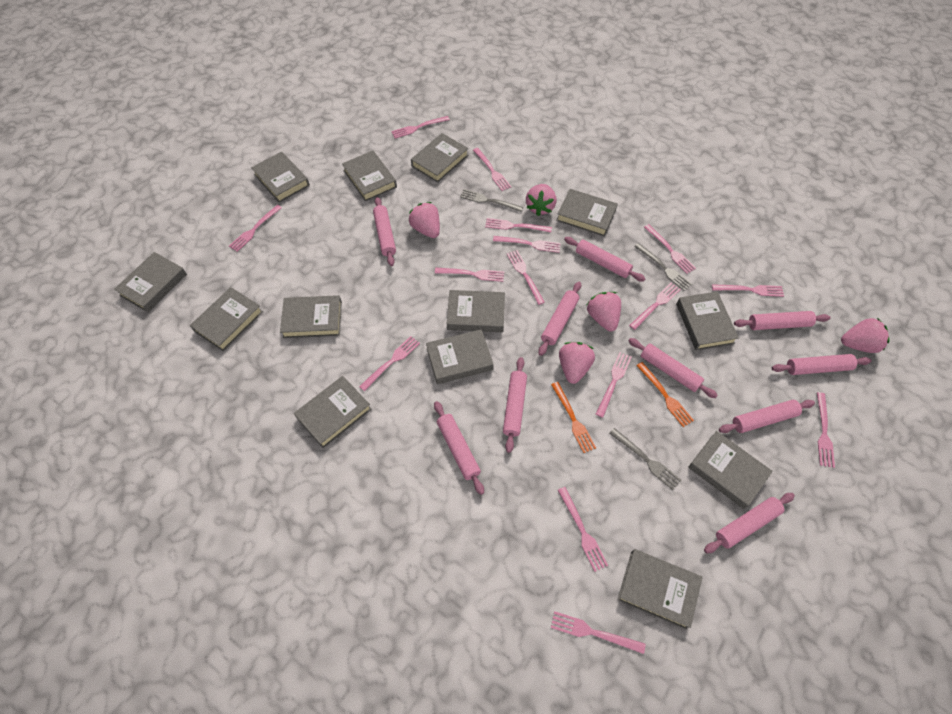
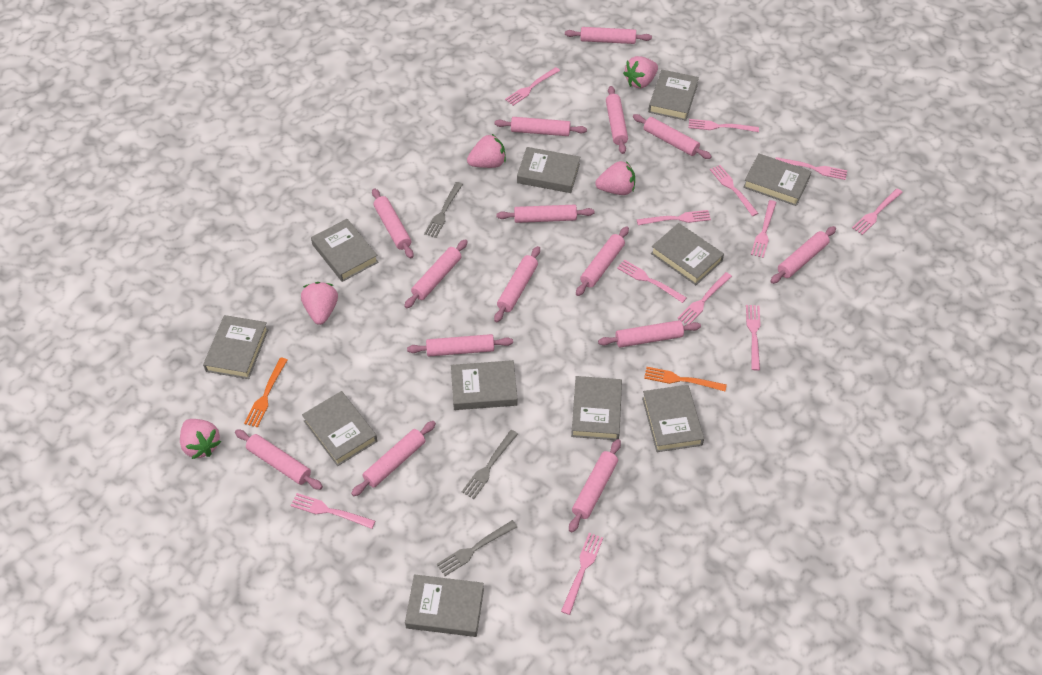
grey book: 13 -> 11
pink fork: 15 -> 12
pink rolling pin: 10 -> 15

